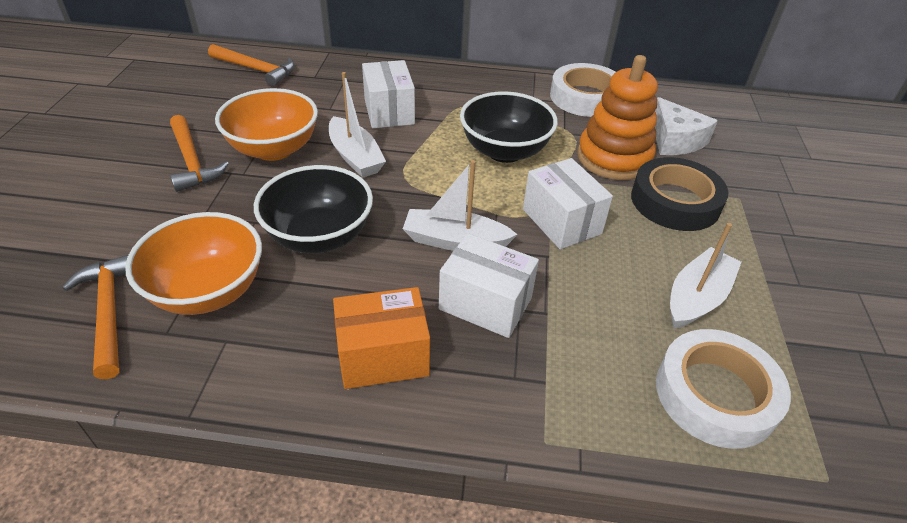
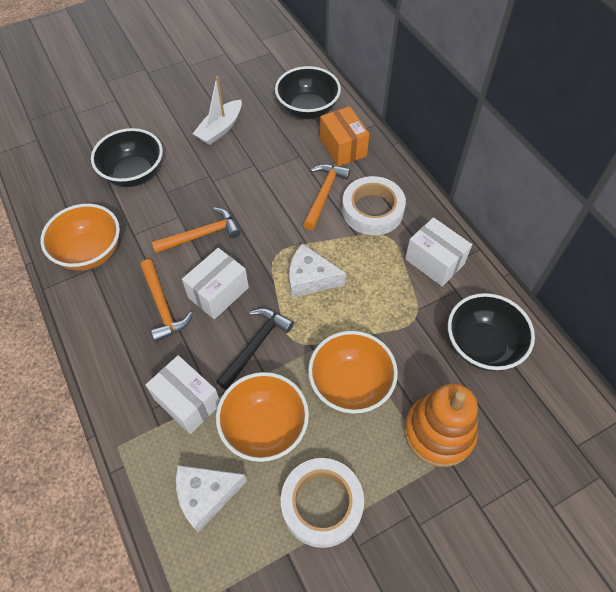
black bowl: 2 -> 3
black hammer: 0 -> 1
black tape: 1 -> 0
orange bowl: 2 -> 3
white boat: 3 -> 1
white cheese: 1 -> 2

